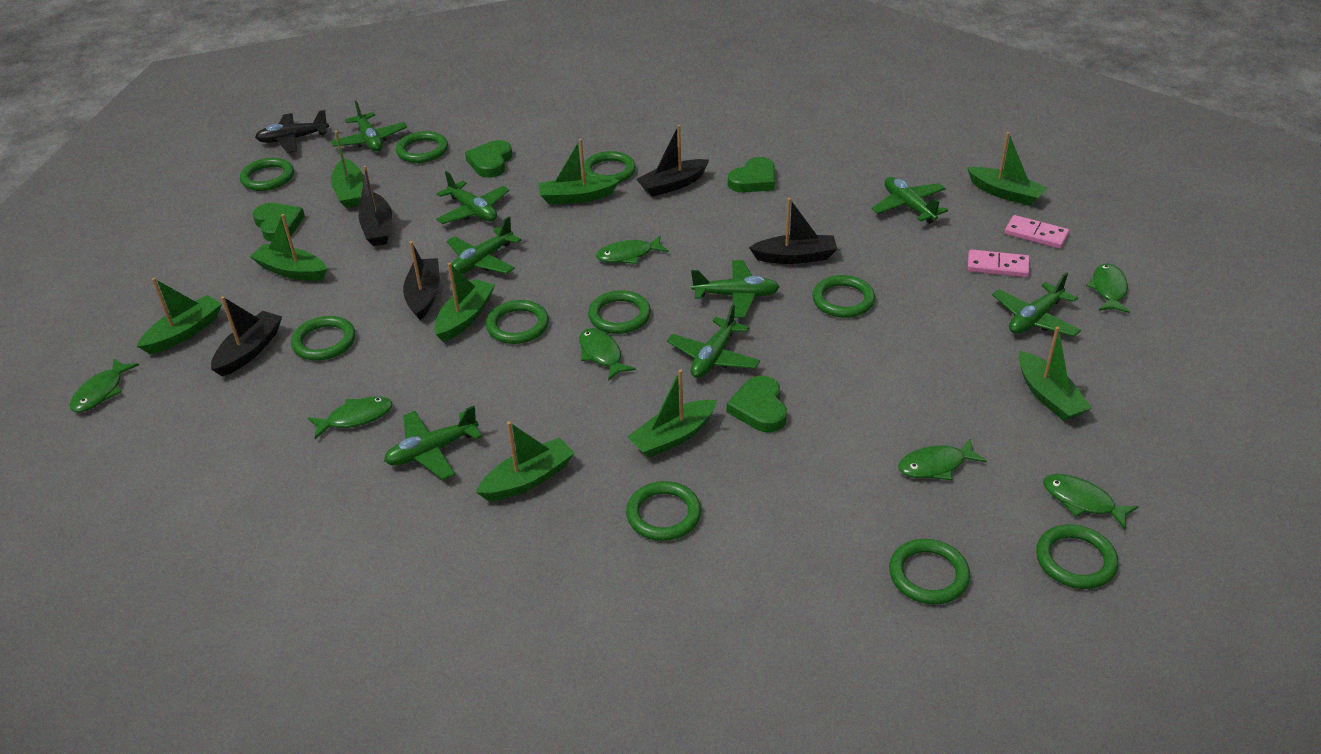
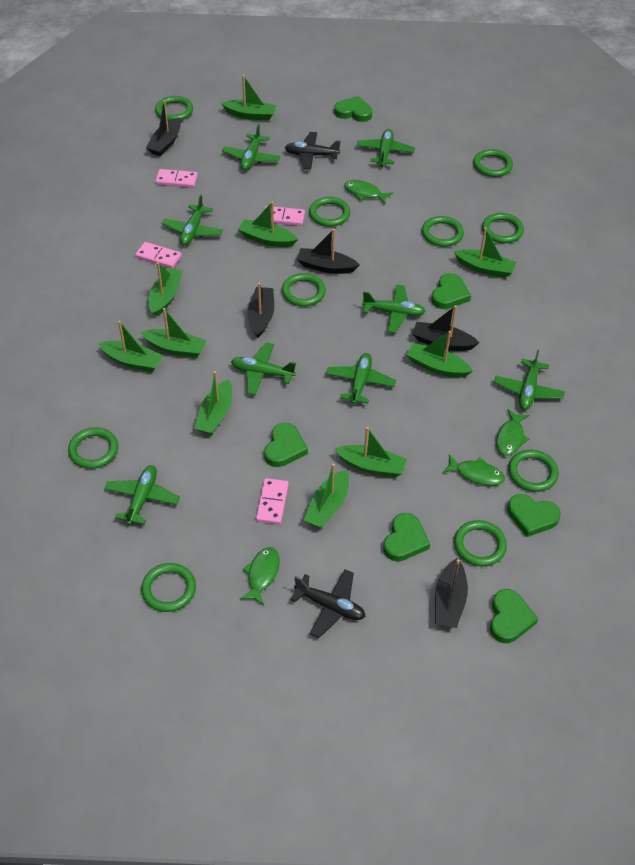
black plane: 1 -> 2
green boat: 9 -> 10
green fish: 7 -> 4
green heart: 4 -> 6
pink domino: 2 -> 4

